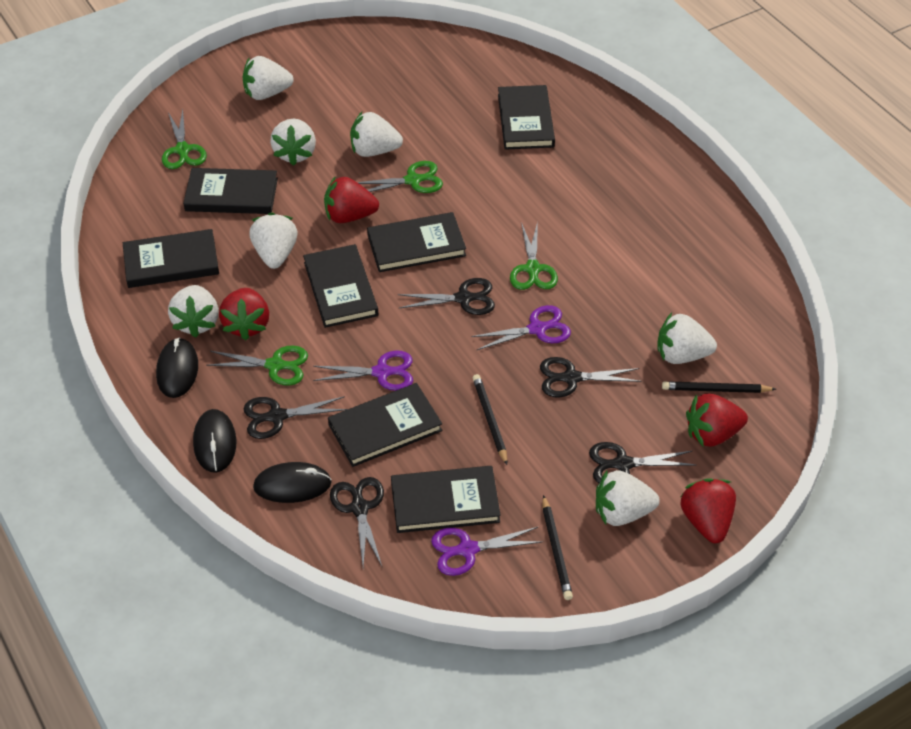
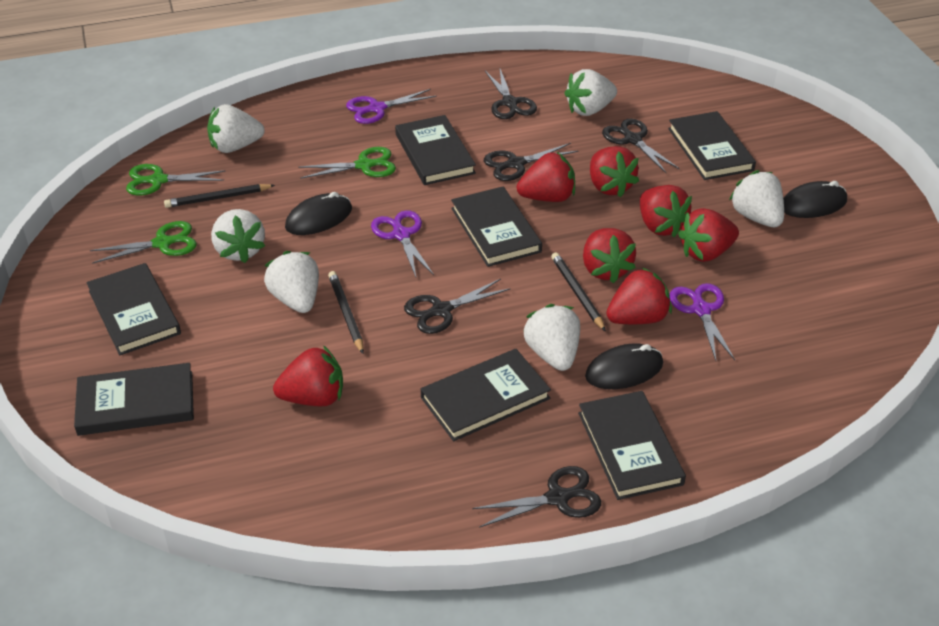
green scissors: 4 -> 3
red strawberry: 4 -> 7
white strawberry: 7 -> 6

